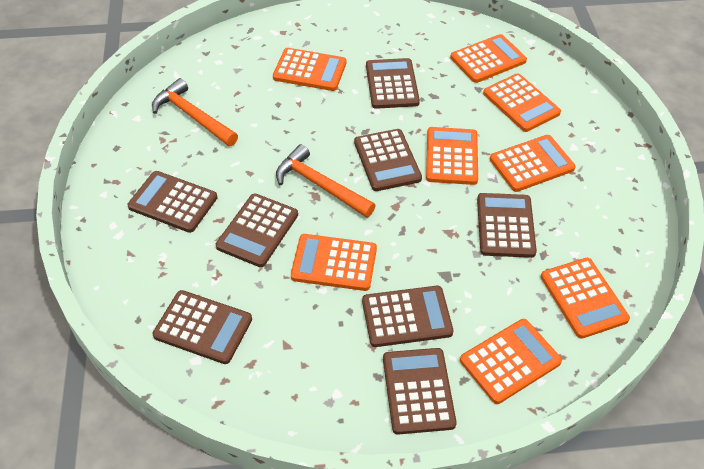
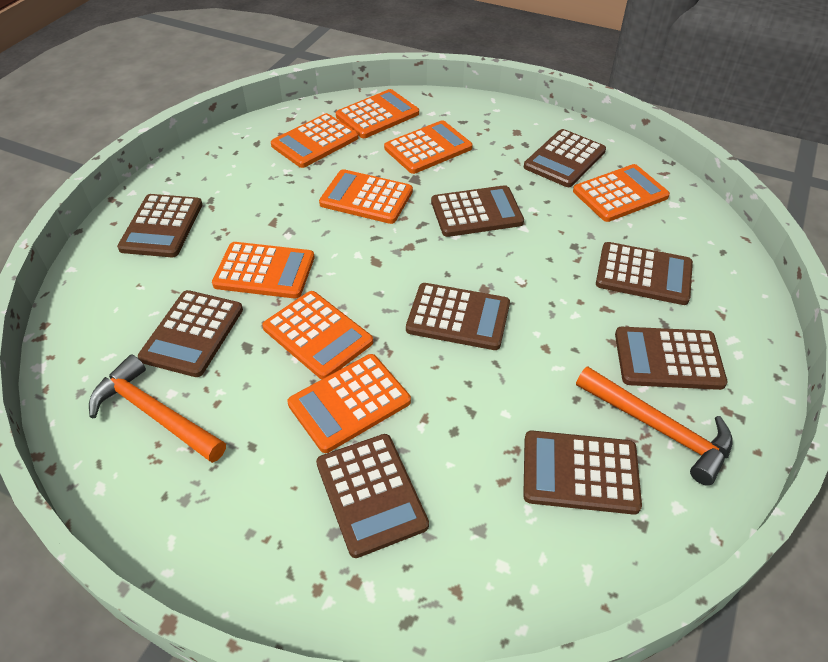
brown calculator: 8 -> 9

